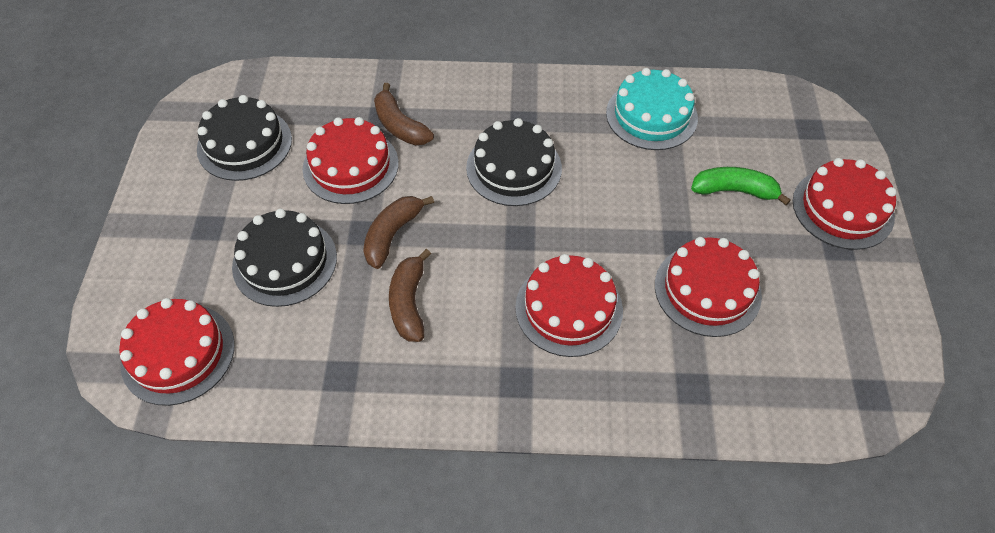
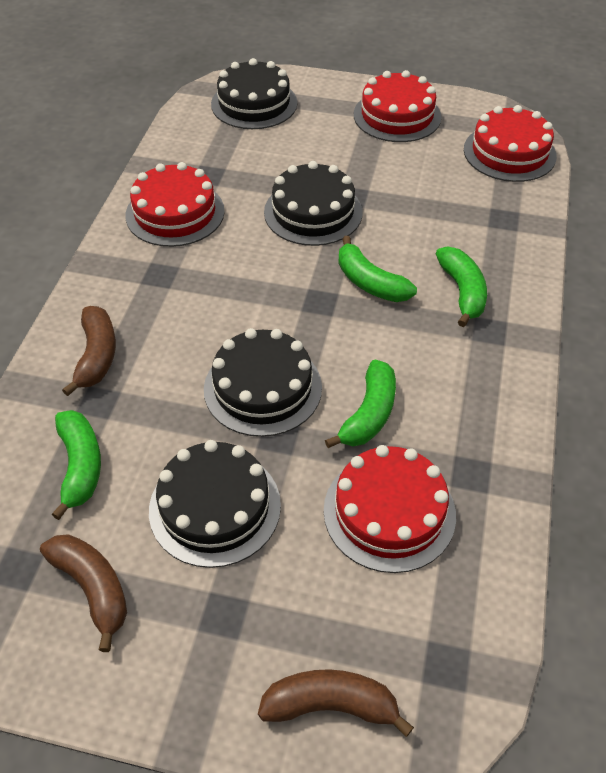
black cake: 3 -> 4
green banana: 1 -> 4
red cake: 5 -> 4
turquoise cake: 1 -> 0

